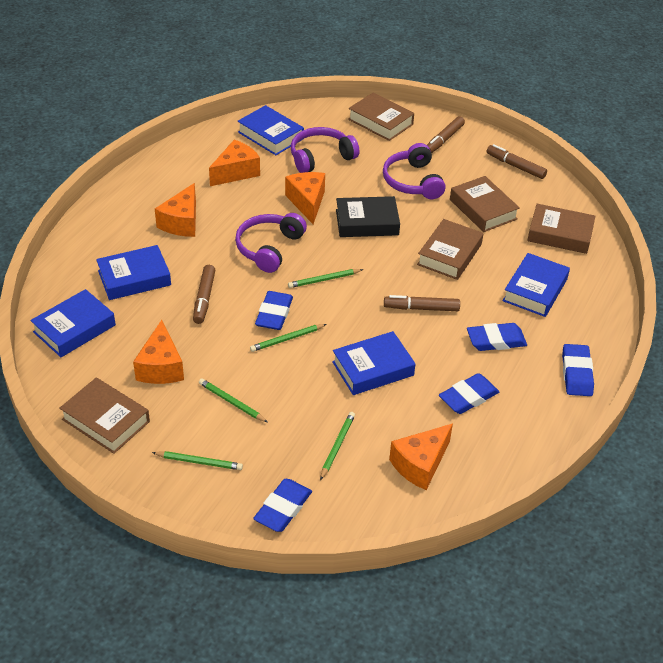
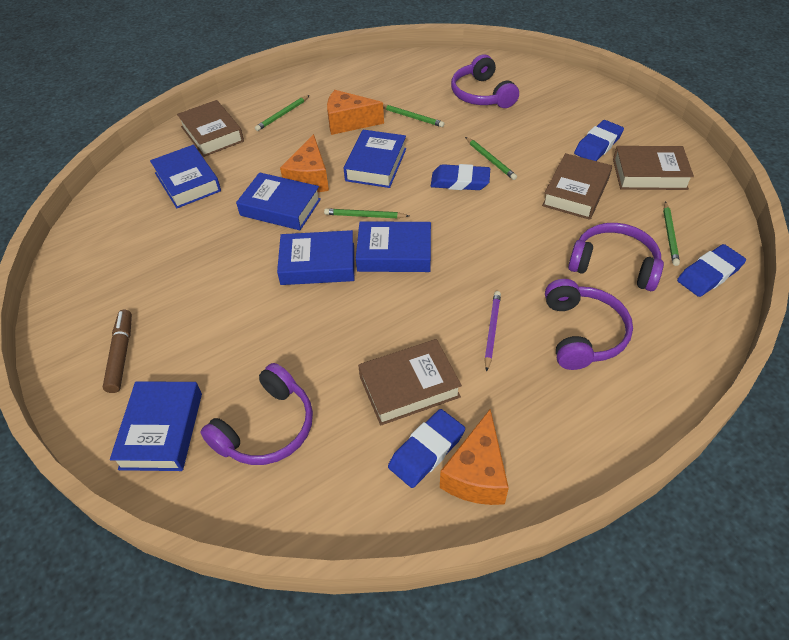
black book: 1 -> 0
blue book: 5 -> 6
blue eraser: 5 -> 4
brown book: 5 -> 4
brown marker: 4 -> 1
orange cheese: 5 -> 3
purple headphones: 3 -> 4
purple pencil: 0 -> 1

